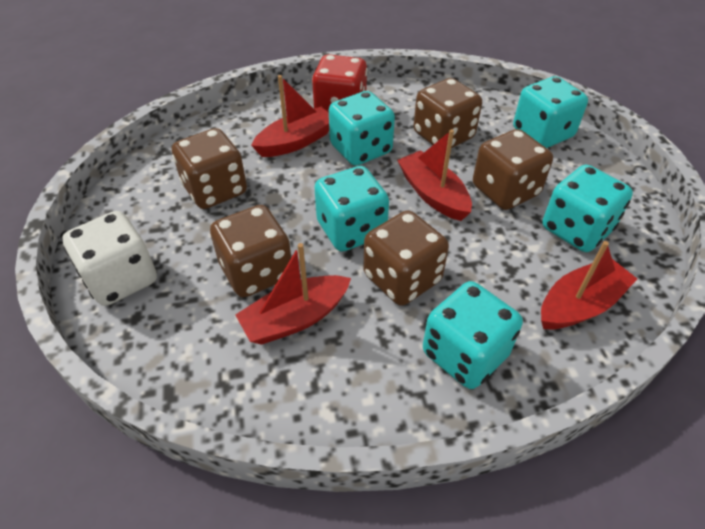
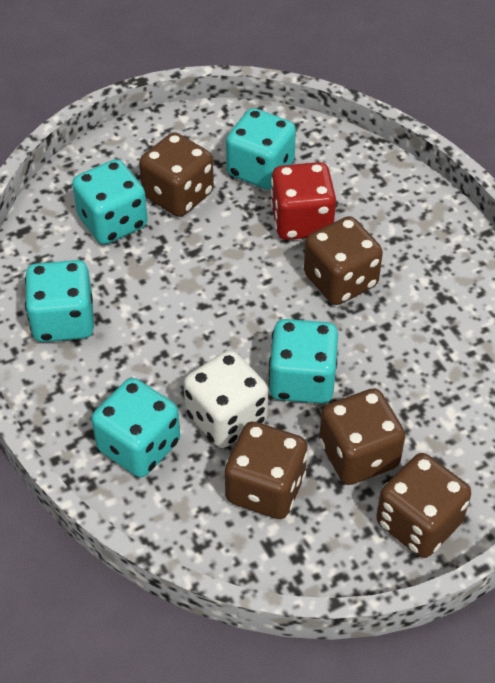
red boat: 4 -> 0

